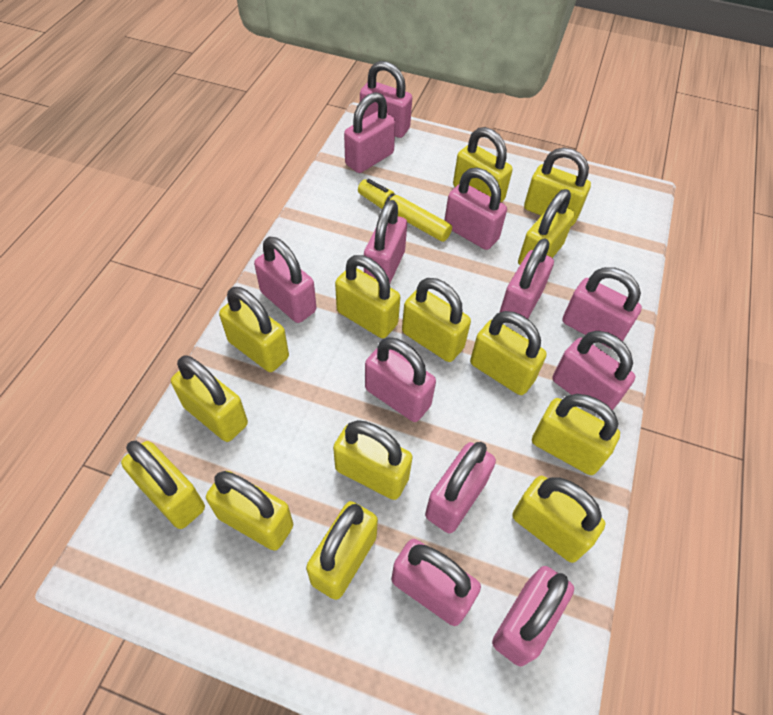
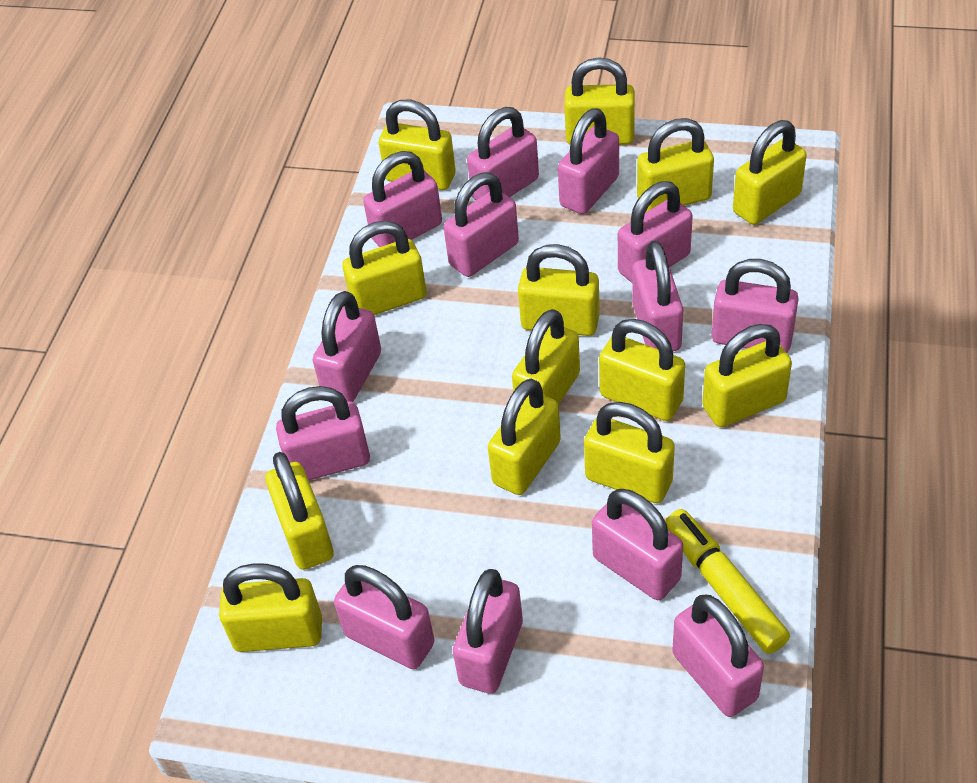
pink padlock: 12 -> 13
yellow padlock: 14 -> 13

